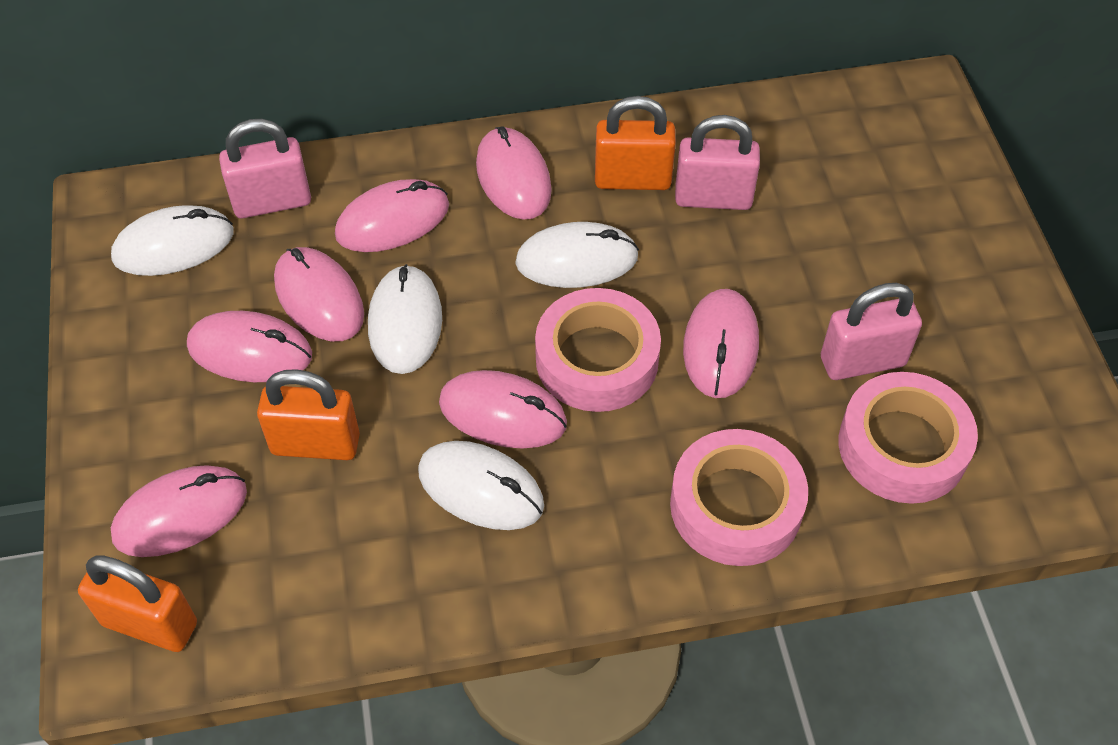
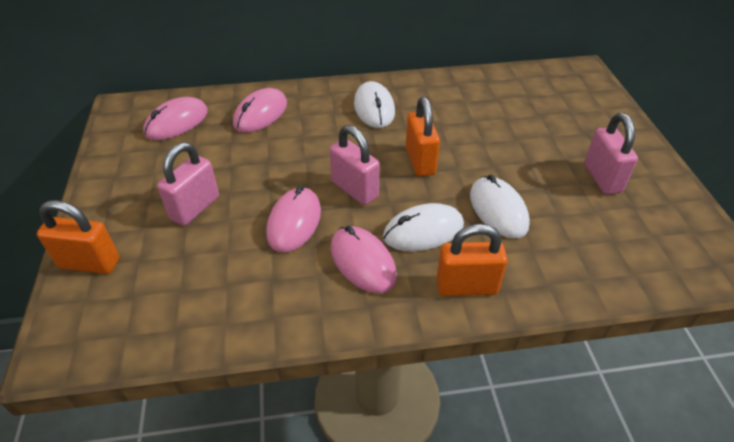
pink mouse: 7 -> 4
pink tape: 3 -> 0
white mouse: 4 -> 3

